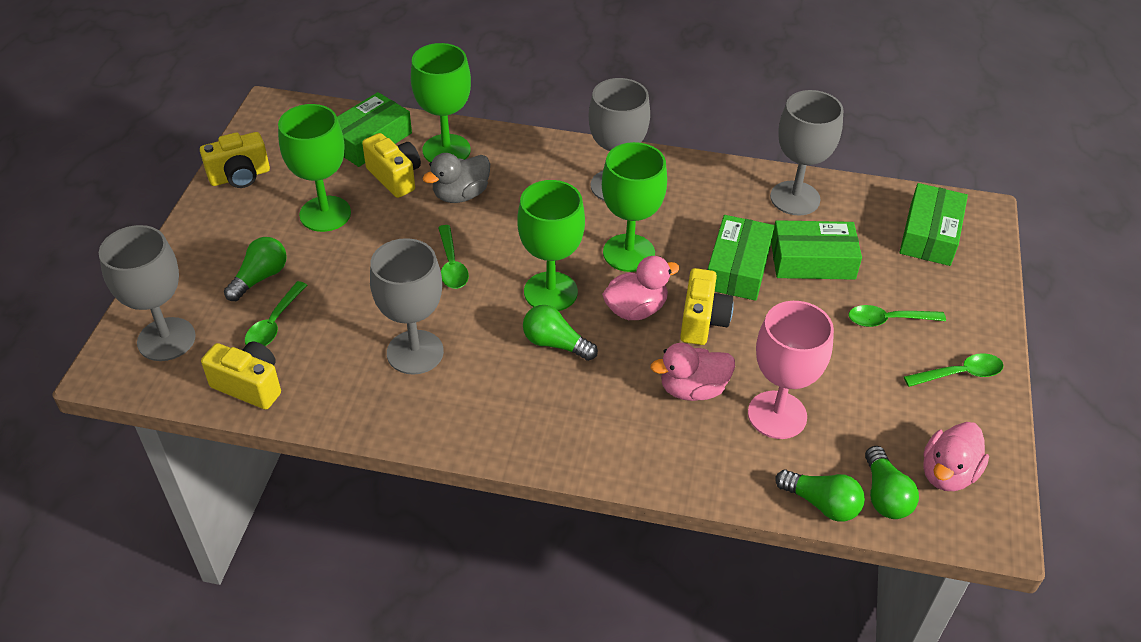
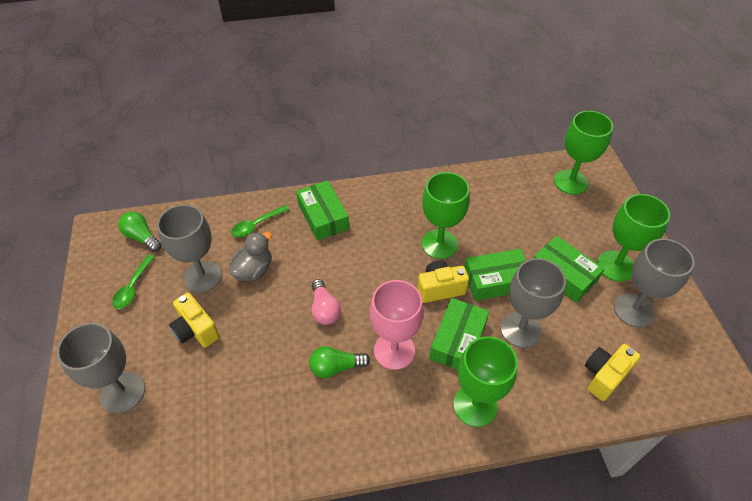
green light bulb: 4 -> 2
green spoon: 4 -> 2
pink duck: 3 -> 0
pink light bulb: 0 -> 1
yellow camera: 4 -> 3

